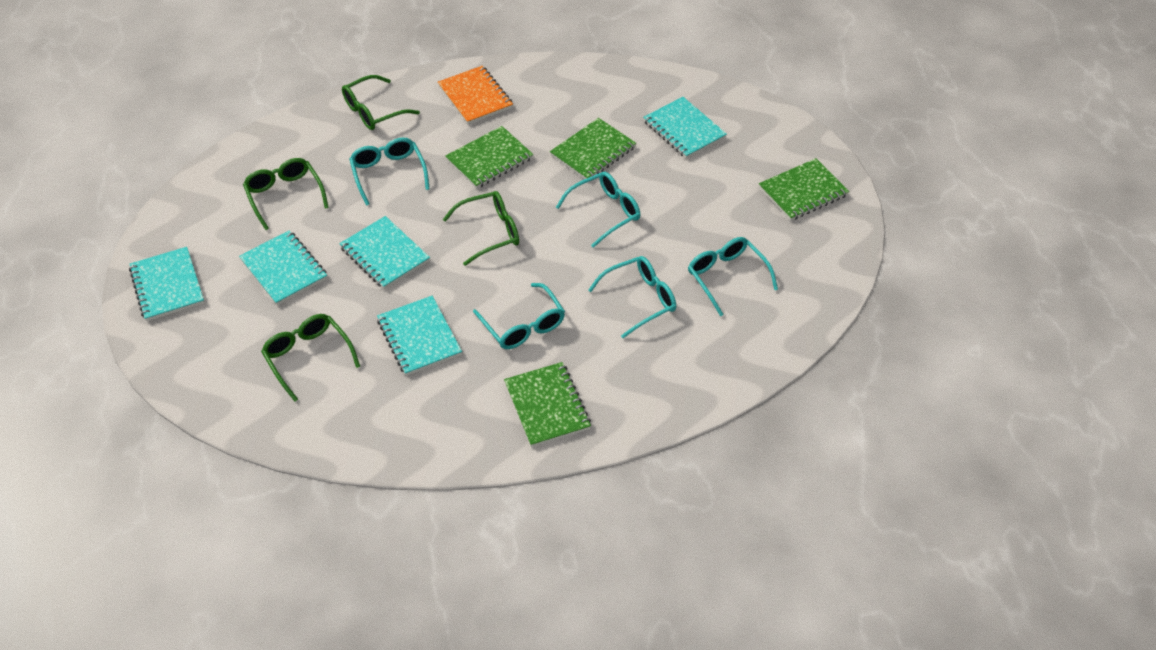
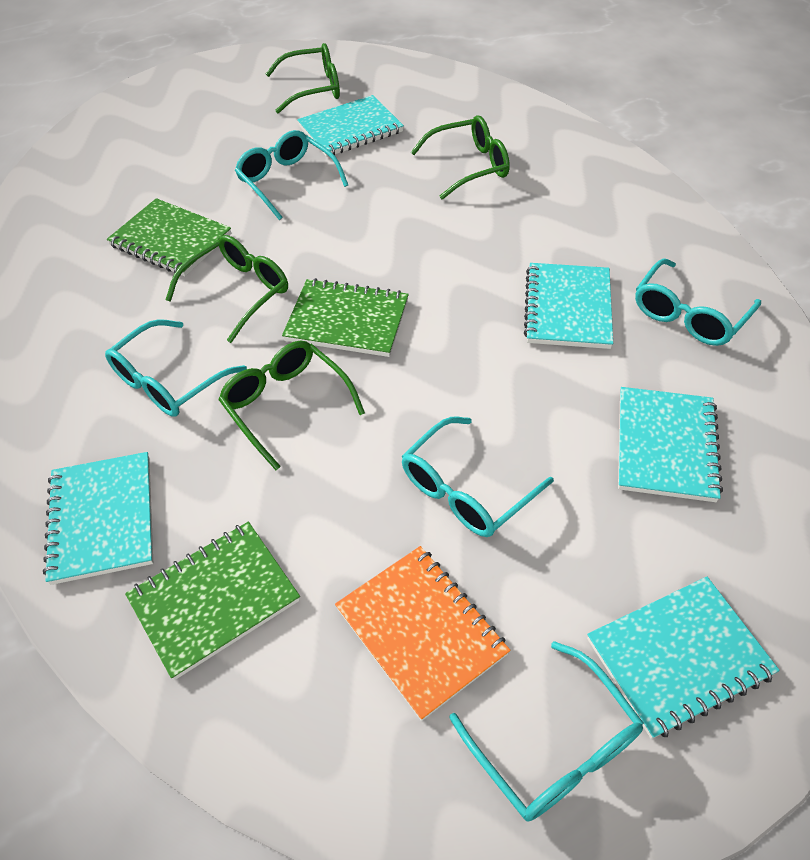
green notebook: 4 -> 3

